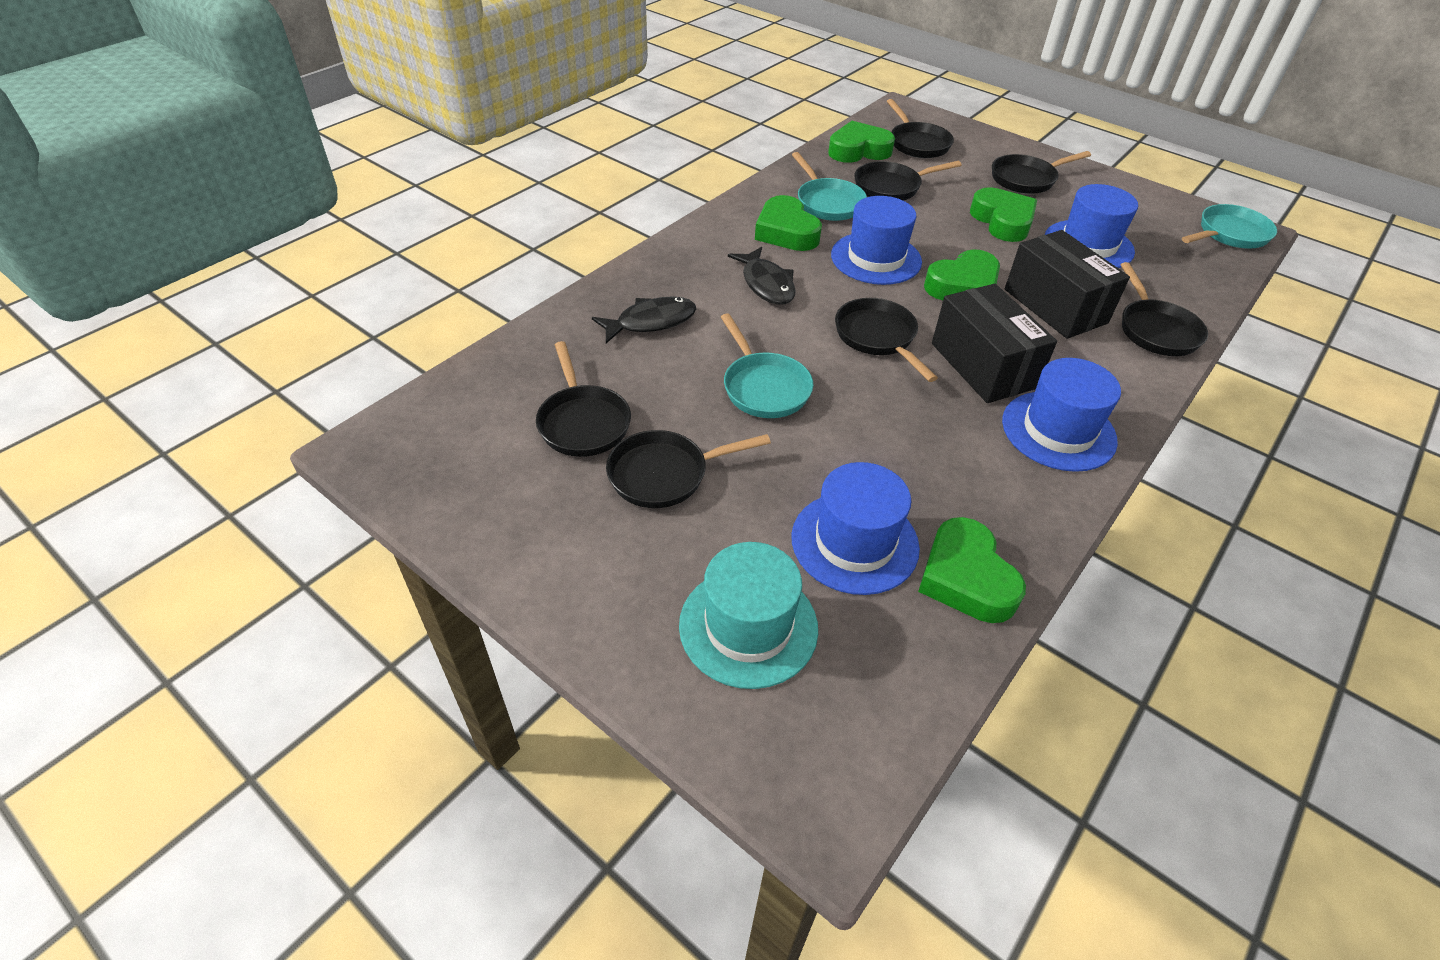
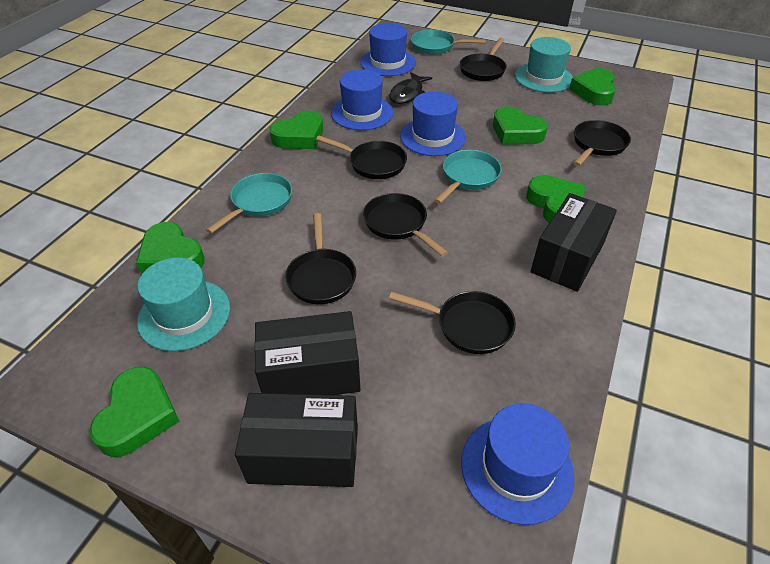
black box: 2 -> 3
black fish: 2 -> 1
black pan: 7 -> 6
green heart: 5 -> 6
turquoise hat: 1 -> 2

